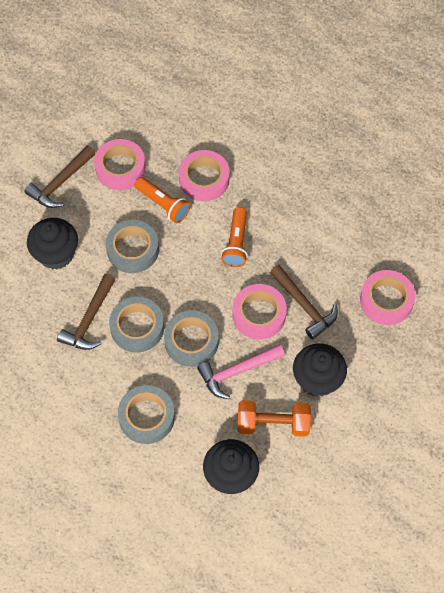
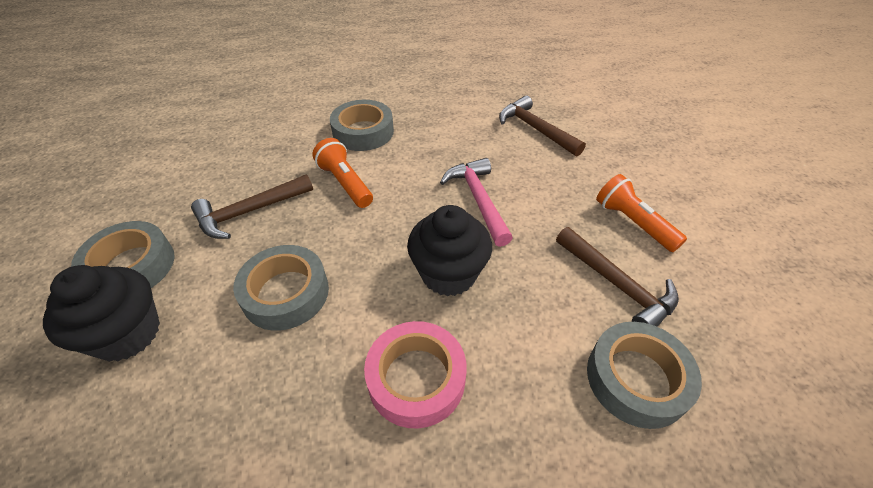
black cupcake: 3 -> 2
orange dumbbell: 1 -> 0
pink tape: 4 -> 1

